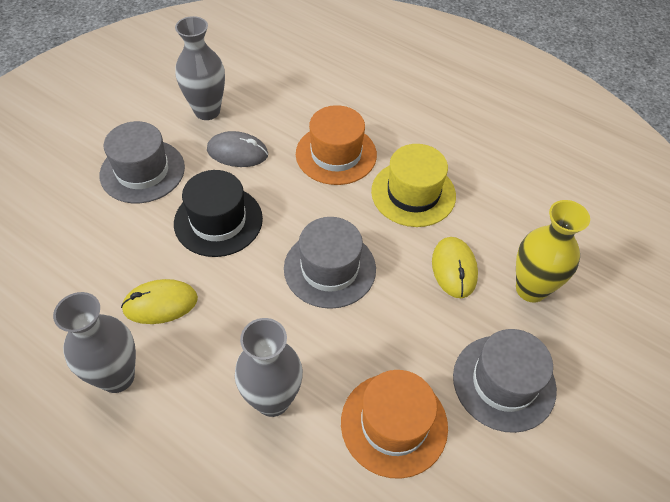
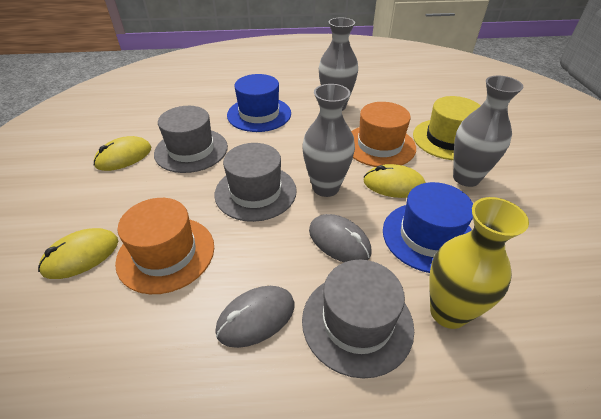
black hat: 1 -> 0
blue hat: 0 -> 2
grey mouse: 1 -> 2
yellow mouse: 2 -> 3

